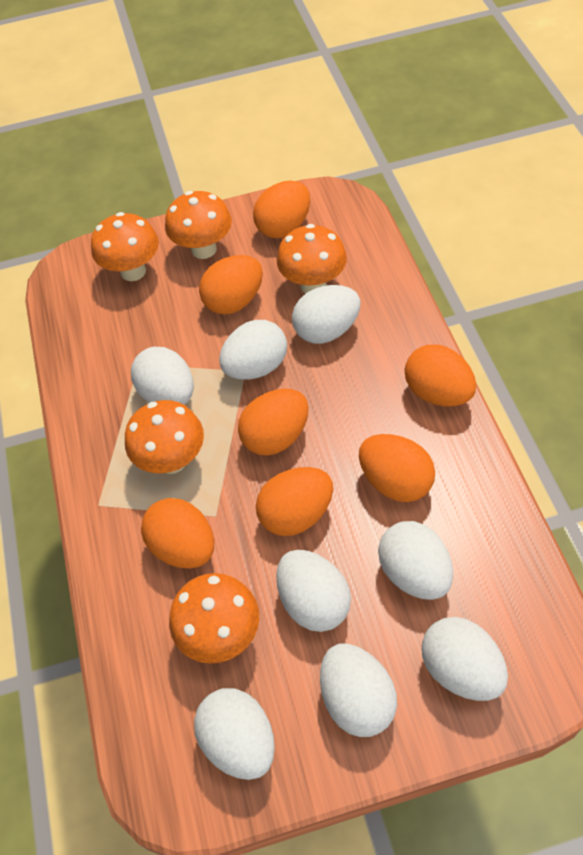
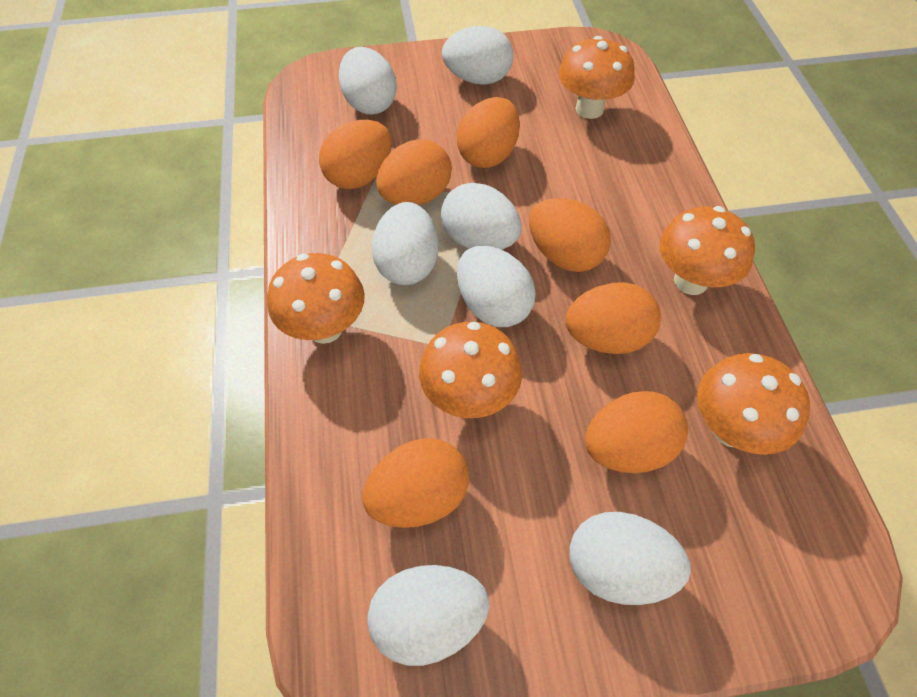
white egg: 8 -> 7

